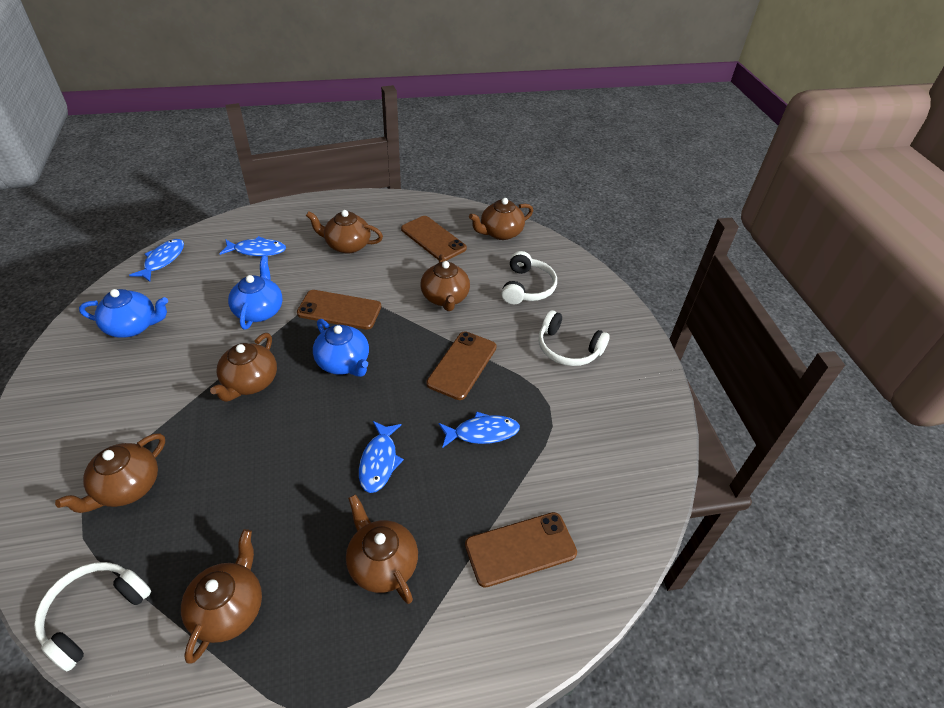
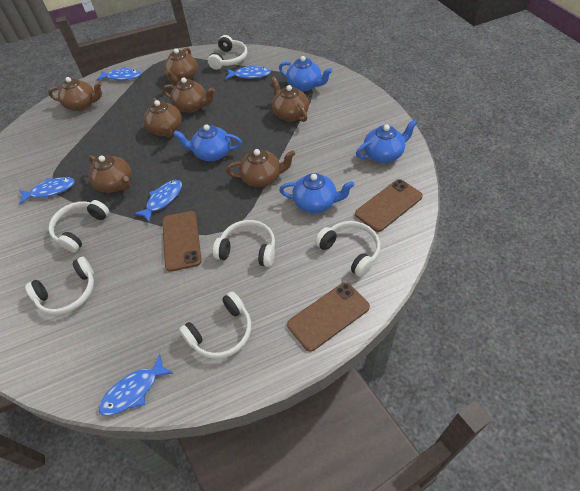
blue fish: 4 -> 5
blue teapot: 3 -> 4
brown phone: 4 -> 3
white headphones: 3 -> 6

